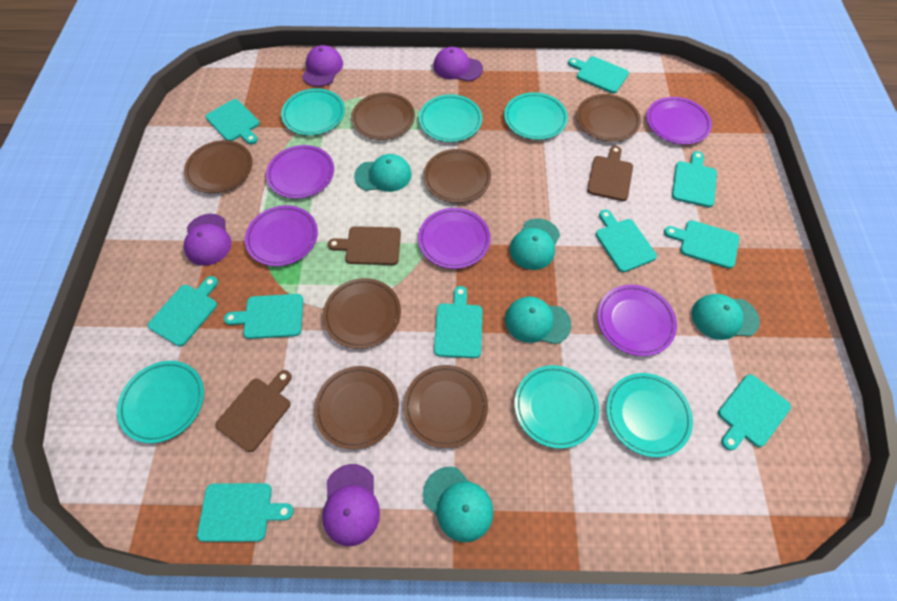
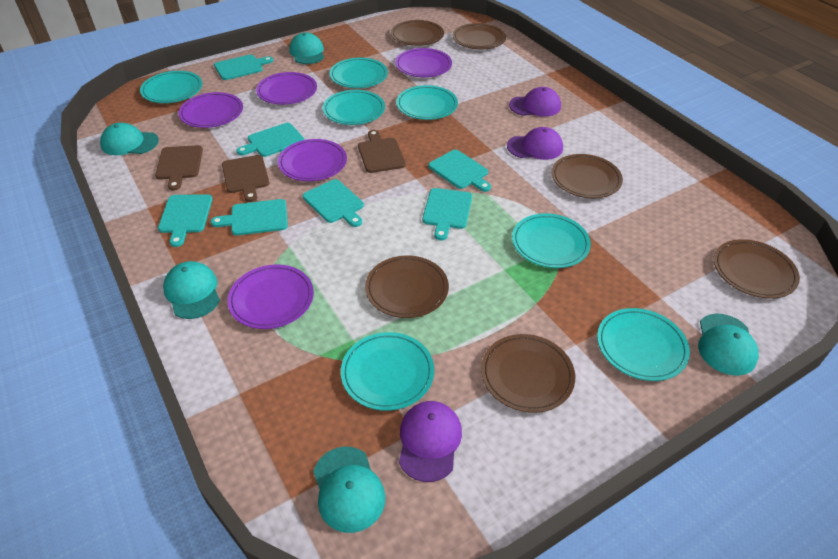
brown plate: 7 -> 6
purple cap: 4 -> 3
turquoise cutting board: 10 -> 7
turquoise plate: 6 -> 7

